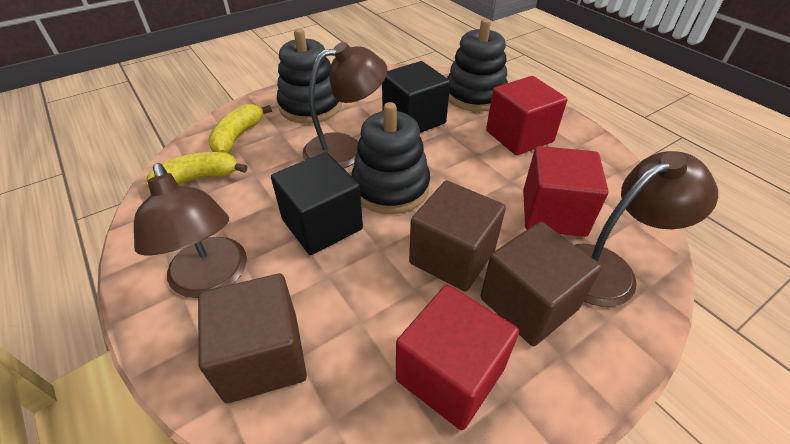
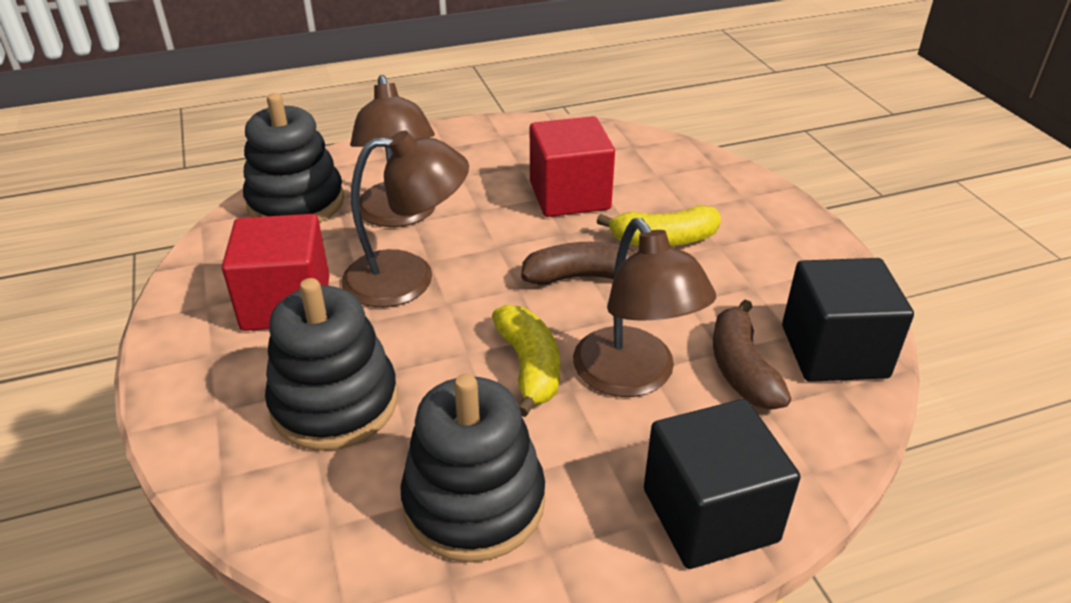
brown banana: 0 -> 2
brown cube: 3 -> 0
red cube: 3 -> 2

